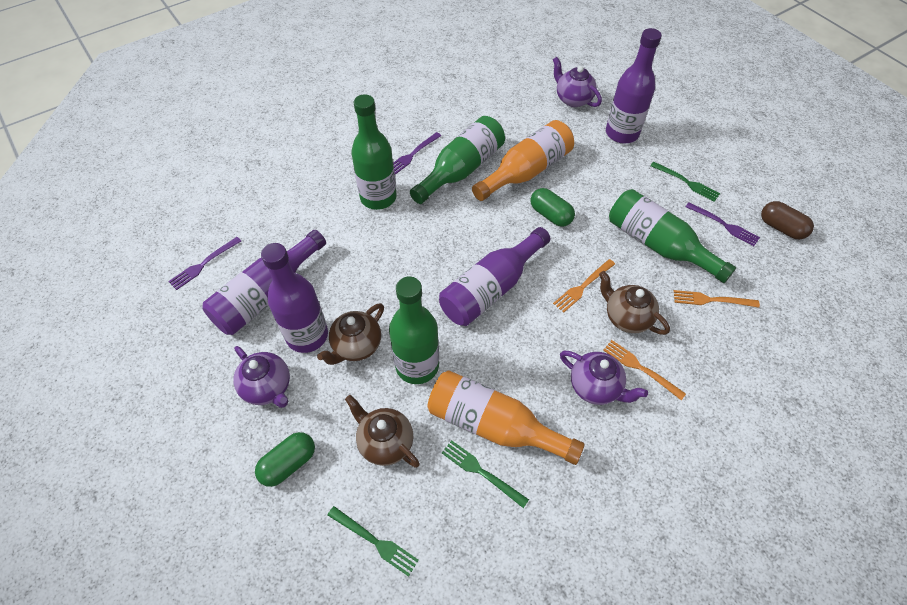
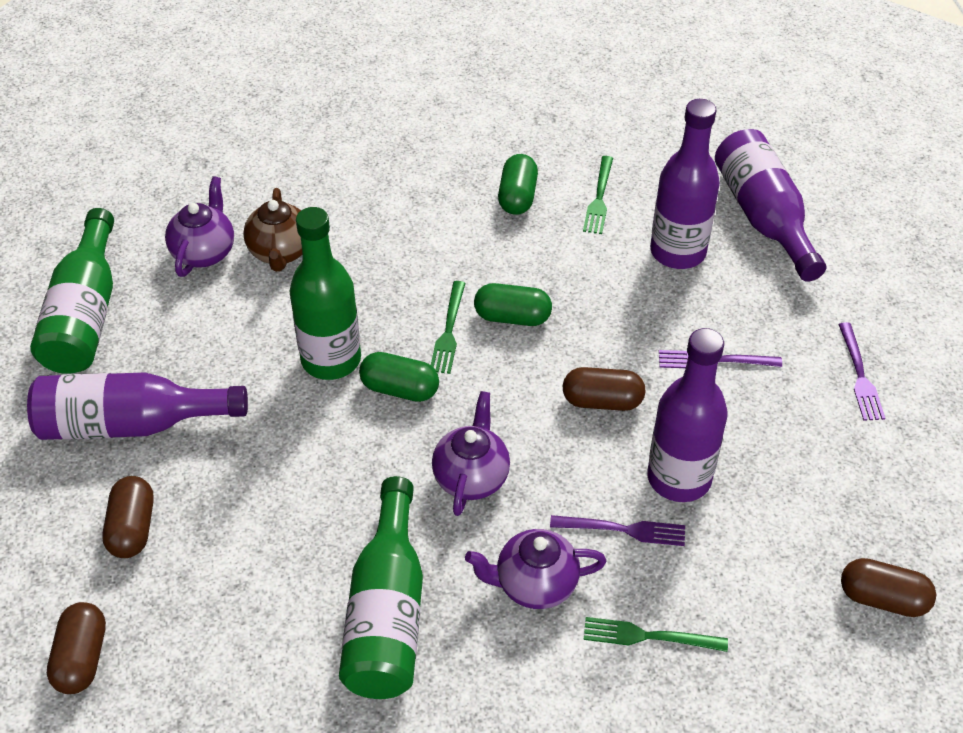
brown capsule: 1 -> 4
brown teapot: 3 -> 1
green bottle: 4 -> 3
green capsule: 2 -> 3
orange bottle: 2 -> 0
orange fork: 3 -> 0

